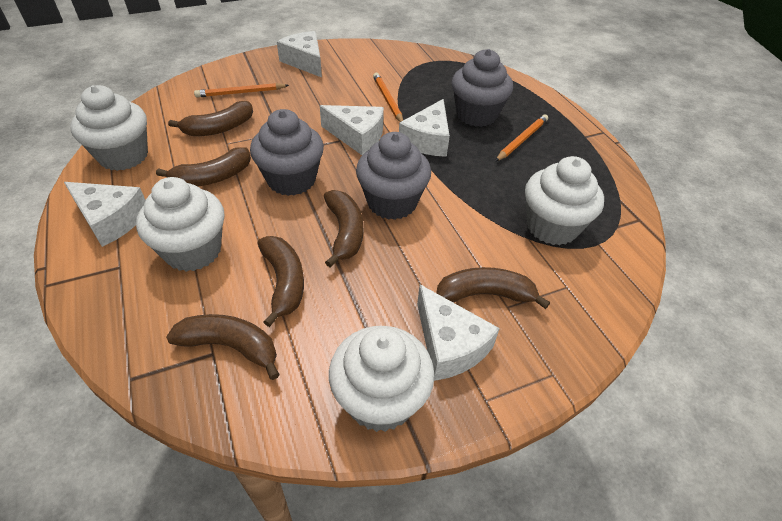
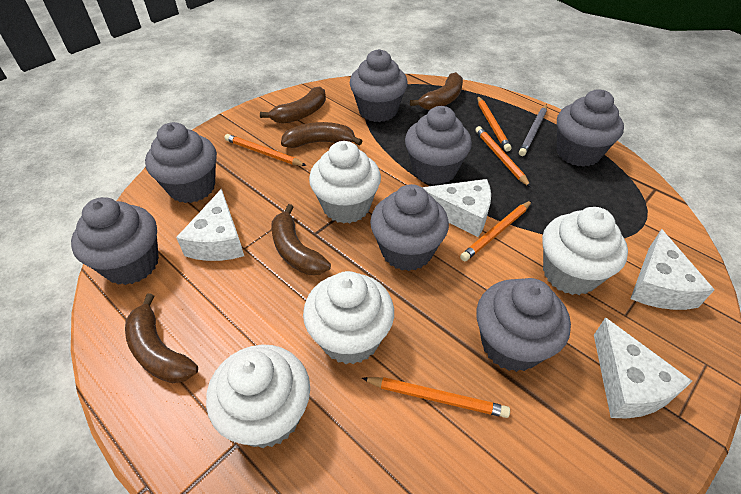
brown banana: 6 -> 5
grey cupcake: 3 -> 7
grey pencil: 0 -> 1
orange pencil: 3 -> 5
white cheese: 5 -> 4

